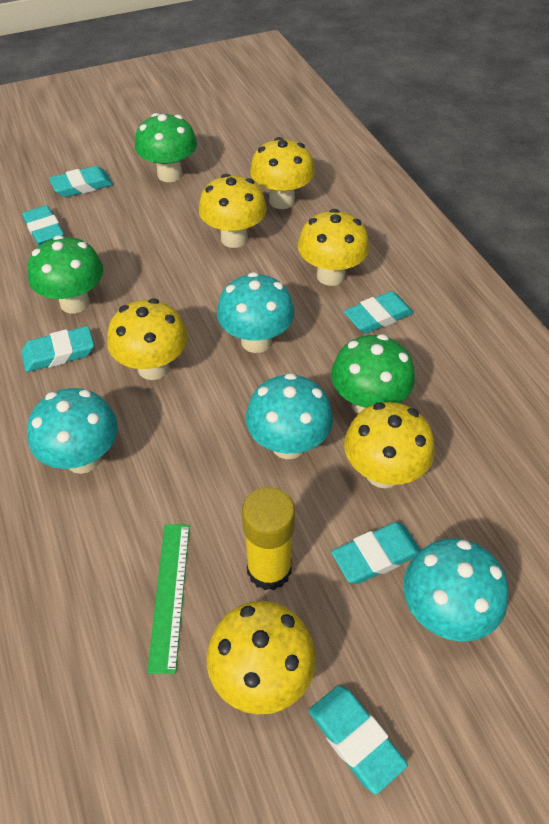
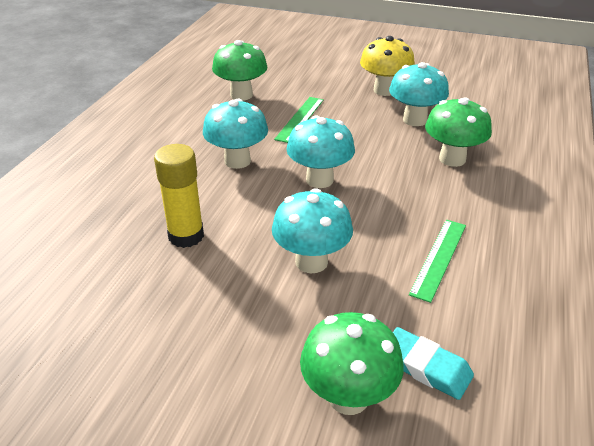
green ruler: 1 -> 2
turquoise eraser: 6 -> 1
yellow mushroom: 6 -> 1

